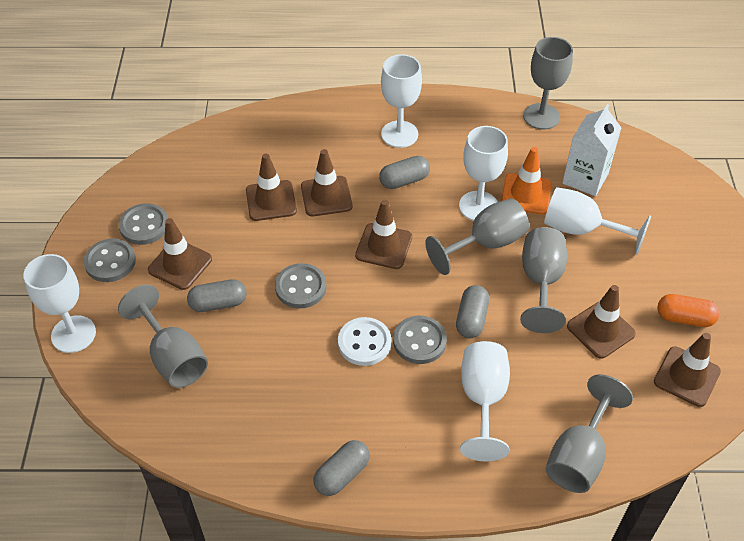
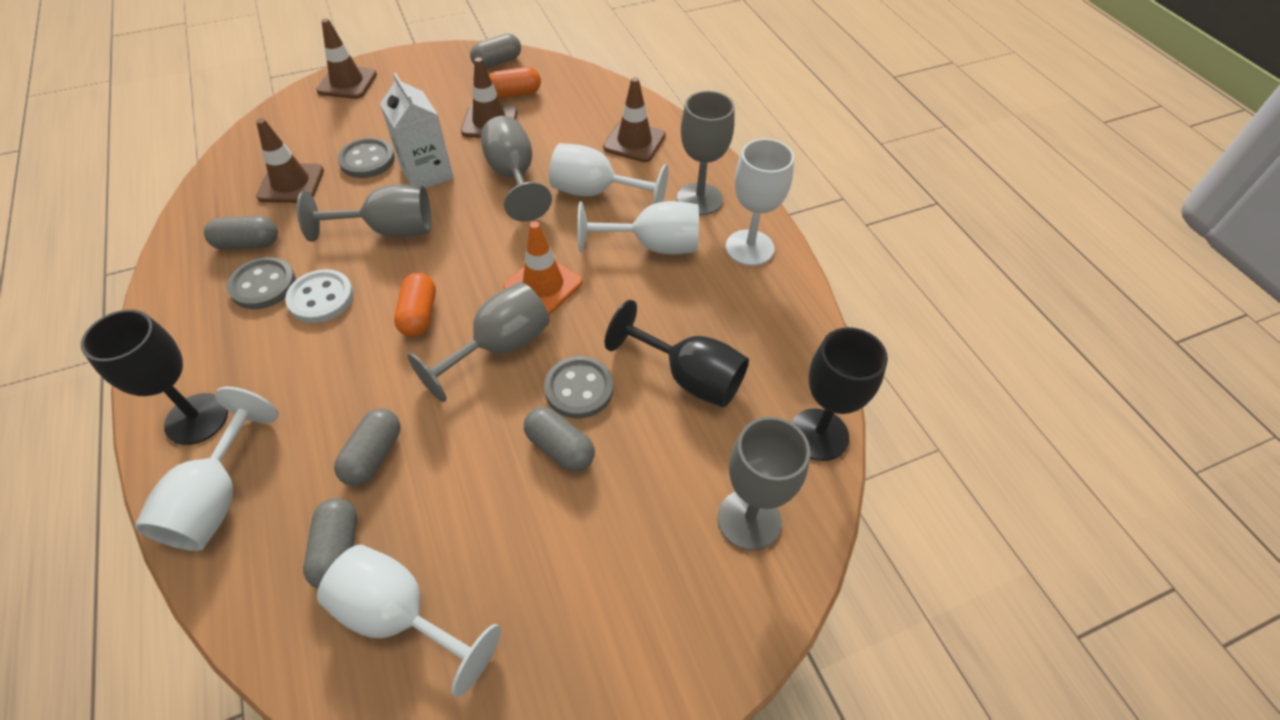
black goblet: 0 -> 3
brown traffic cone: 6 -> 4
grey button: 4 -> 3
grey capsule: 4 -> 5
orange capsule: 1 -> 2

